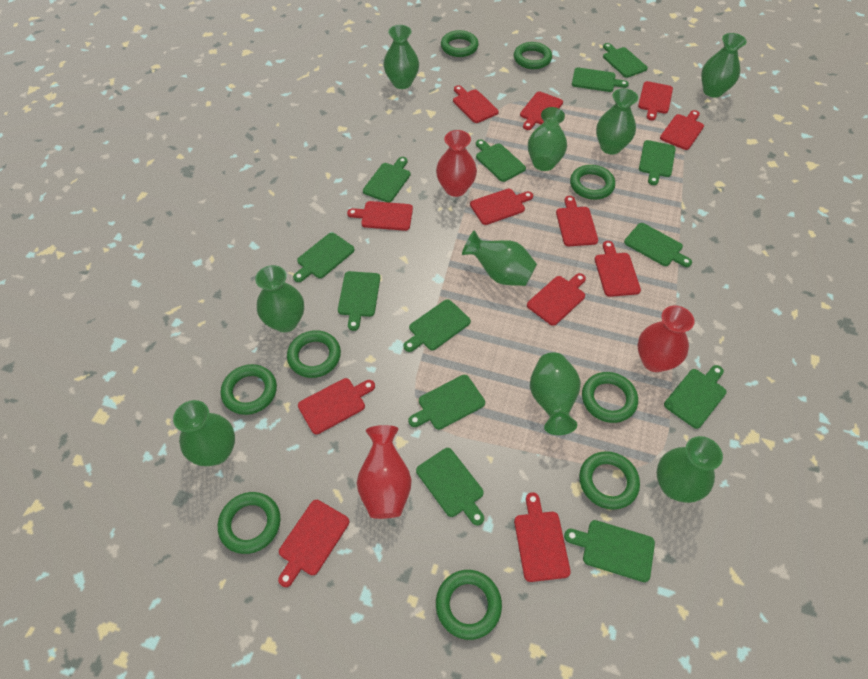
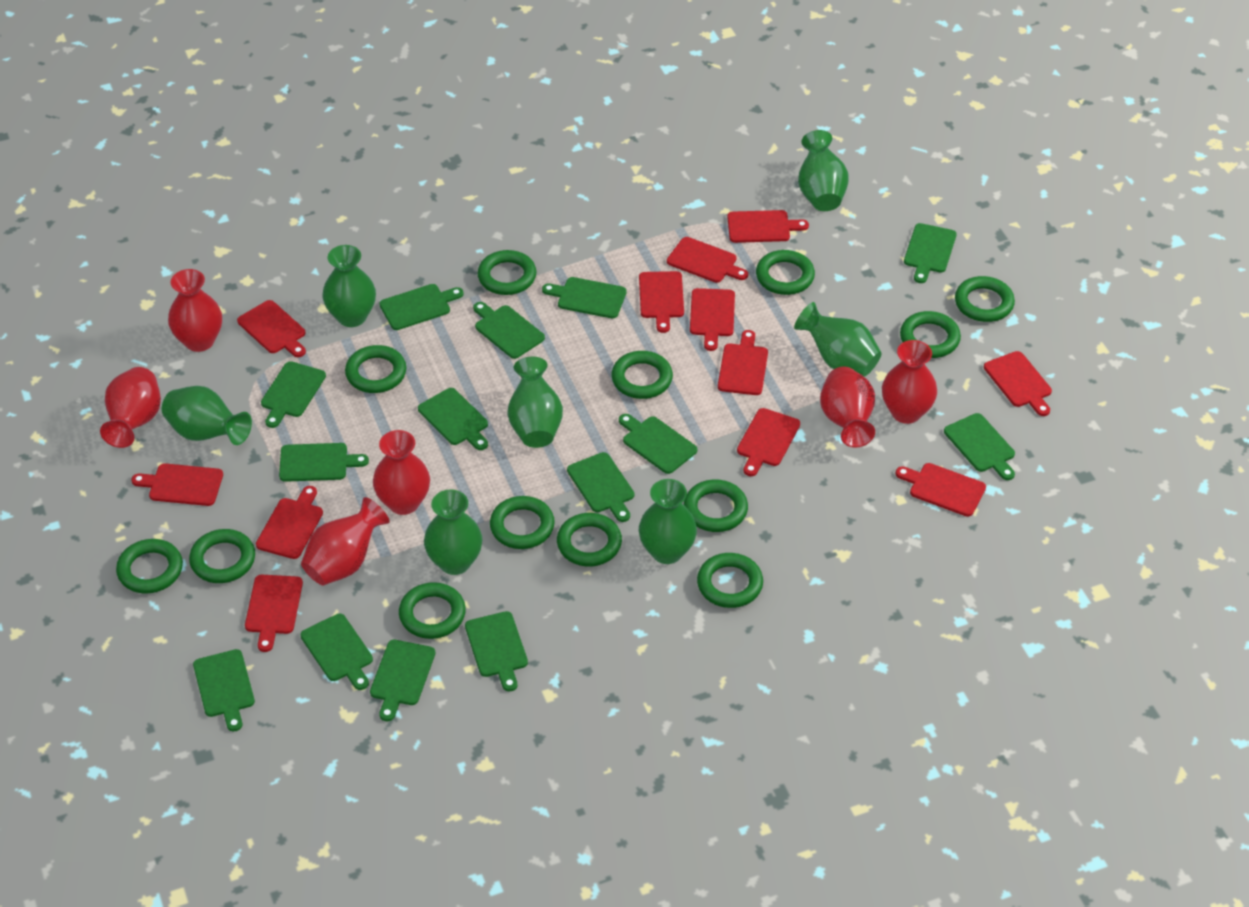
green cutting board: 13 -> 14
green ring: 9 -> 13
green vase: 9 -> 7
red vase: 3 -> 6

